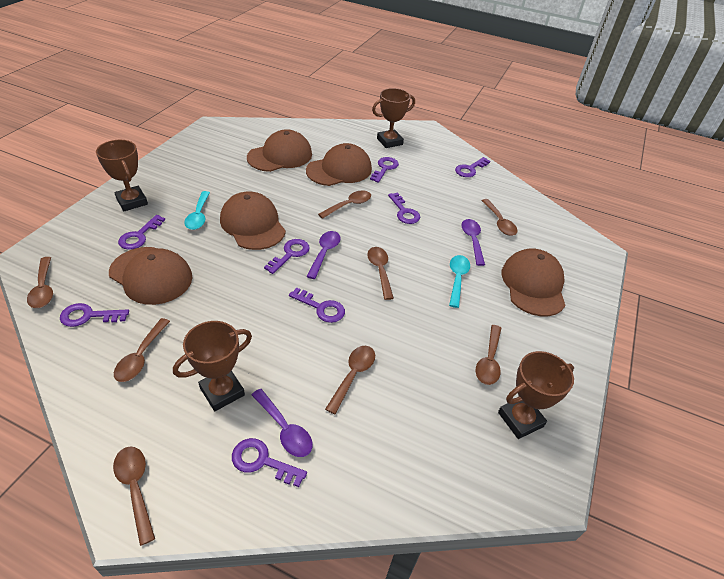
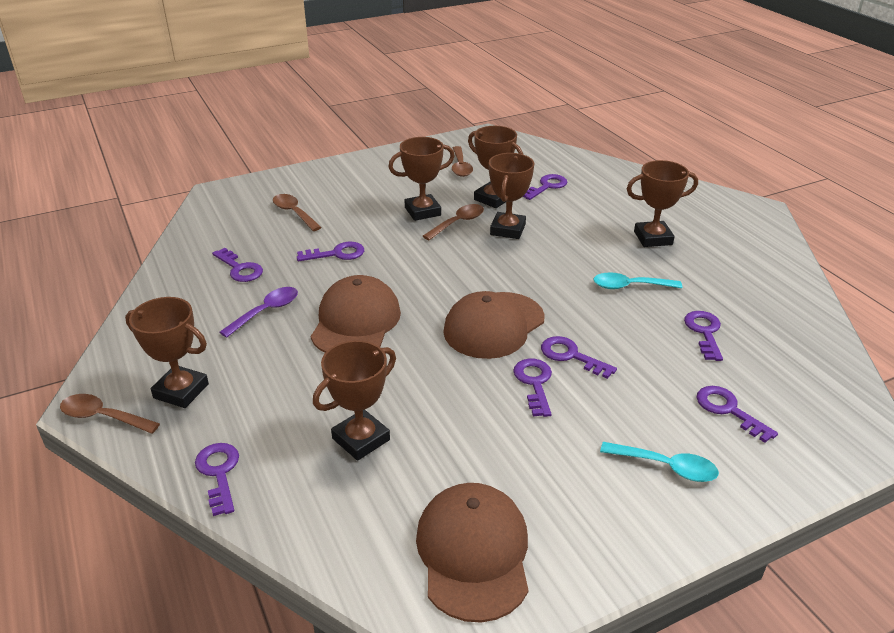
brown cap: 5 -> 3
brown spoon: 8 -> 4
brown trophy: 4 -> 6
purple spoon: 3 -> 1

